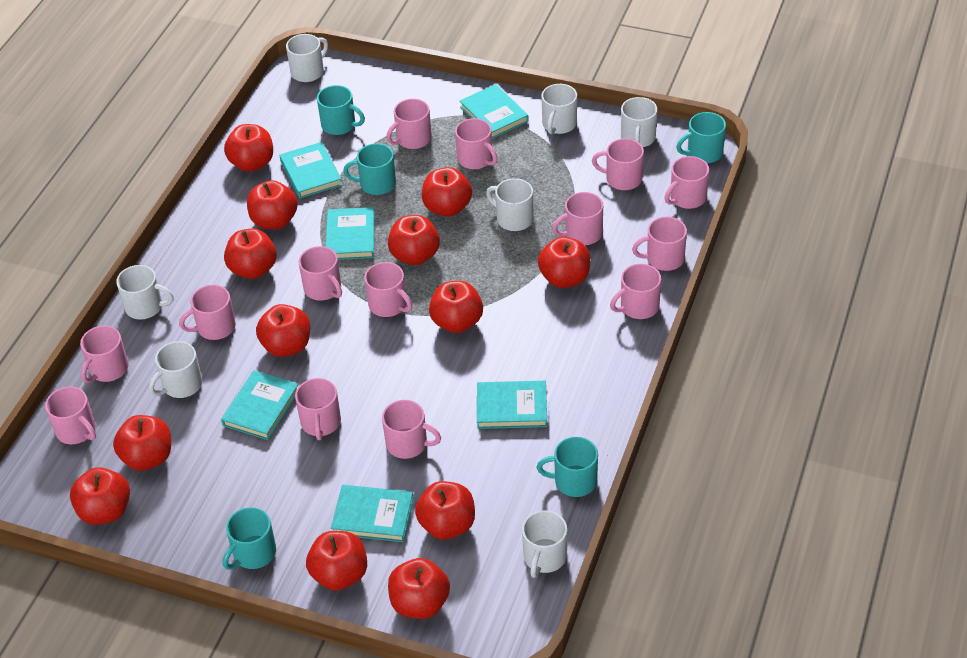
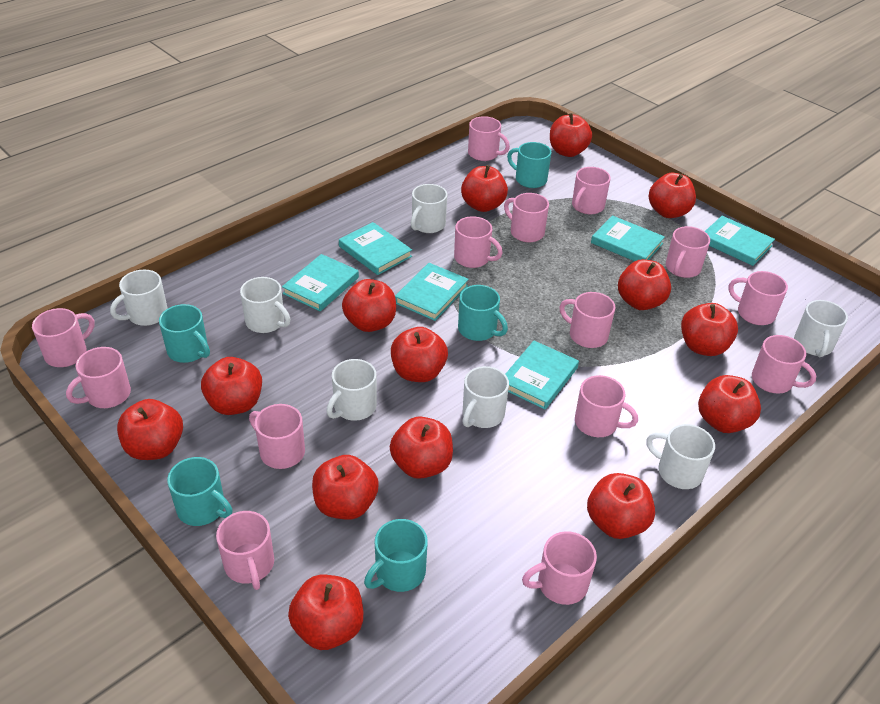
red apple: 13 -> 14

